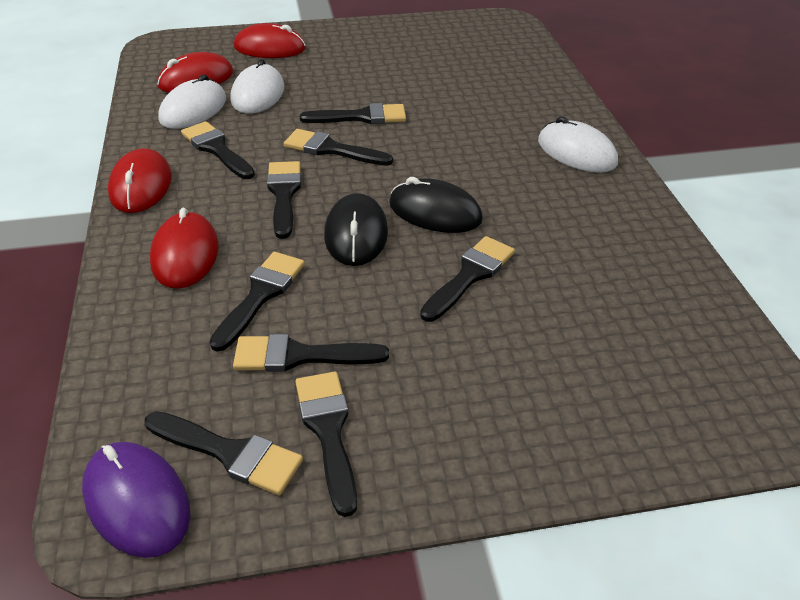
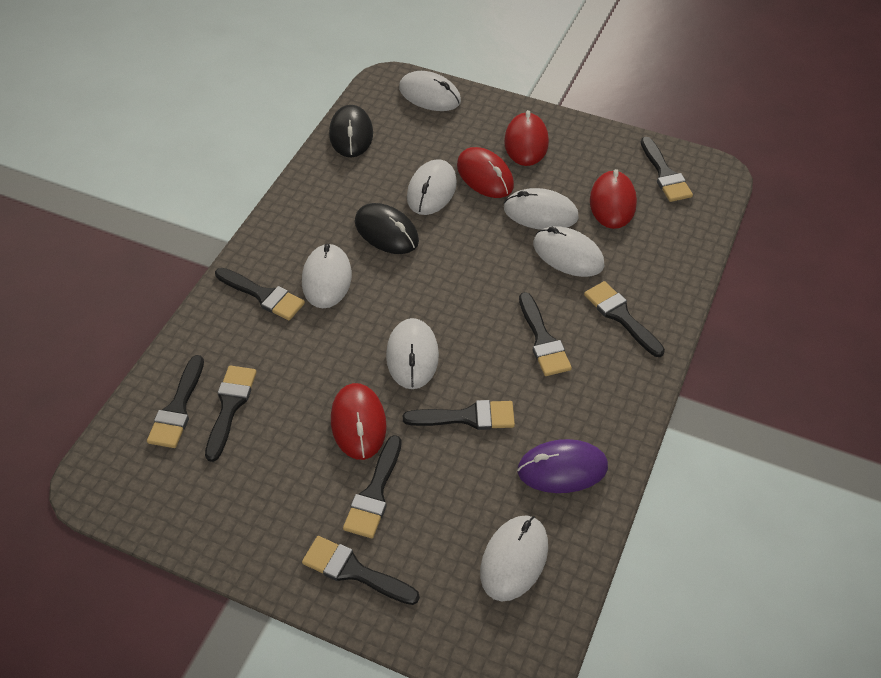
white mouse: 3 -> 7

